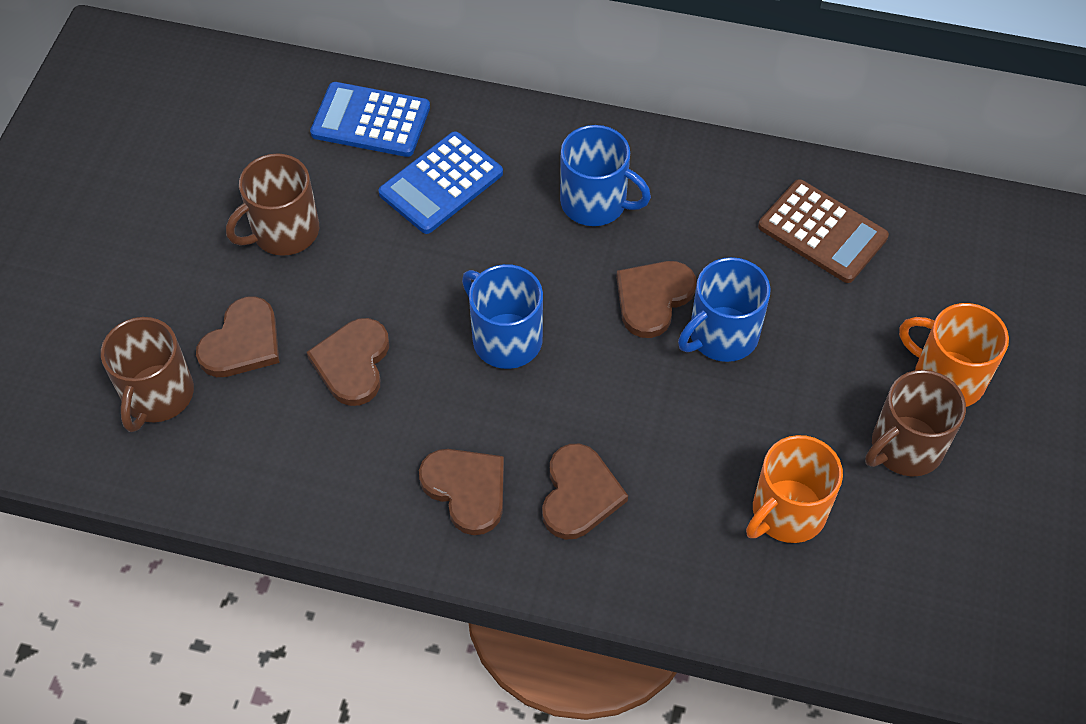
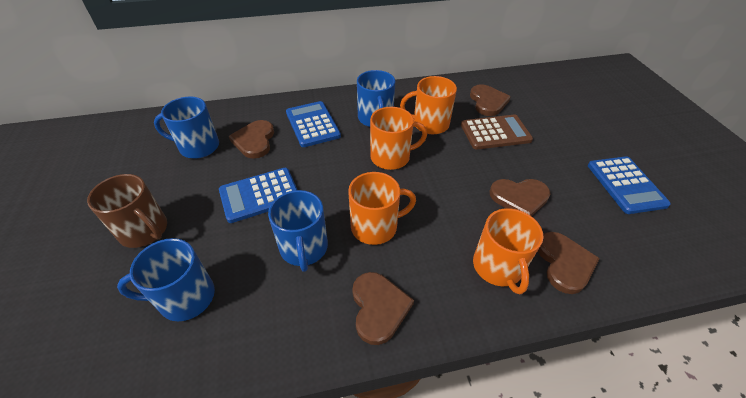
blue calculator: 2 -> 3
blue mug: 3 -> 4
brown mug: 3 -> 1
orange mug: 2 -> 4

